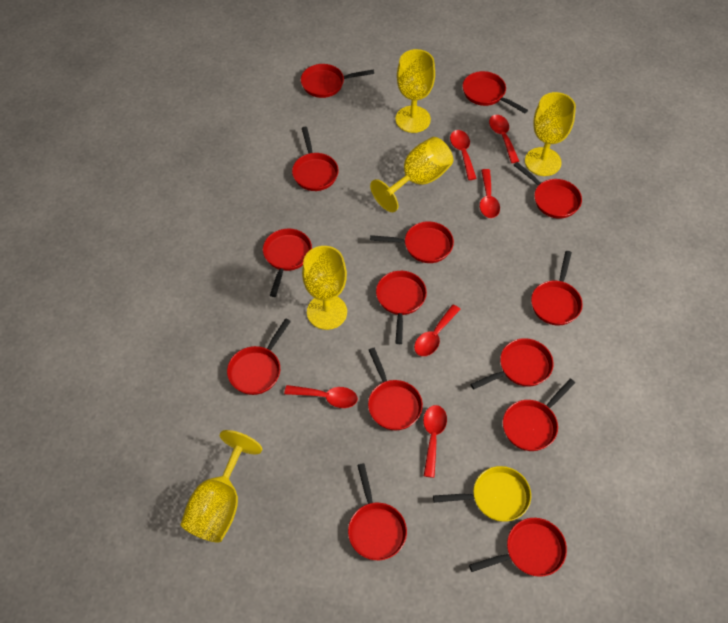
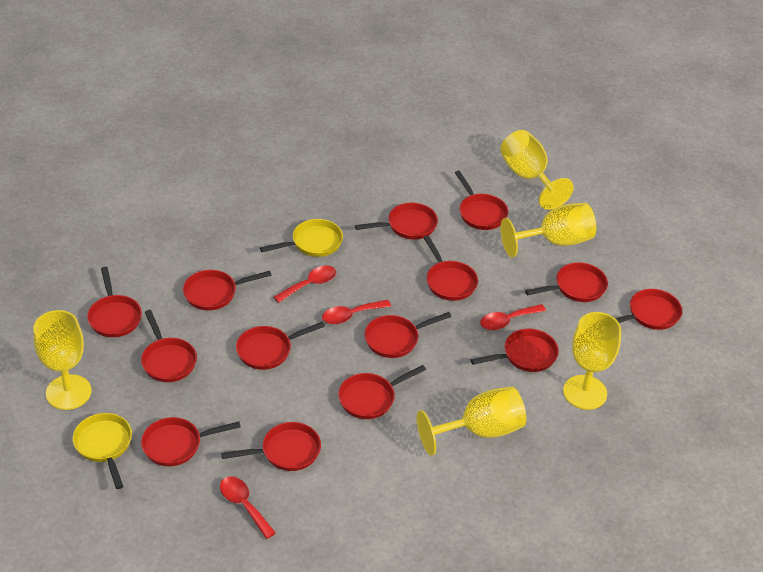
red spoon: 6 -> 4
yellow pan: 1 -> 2

